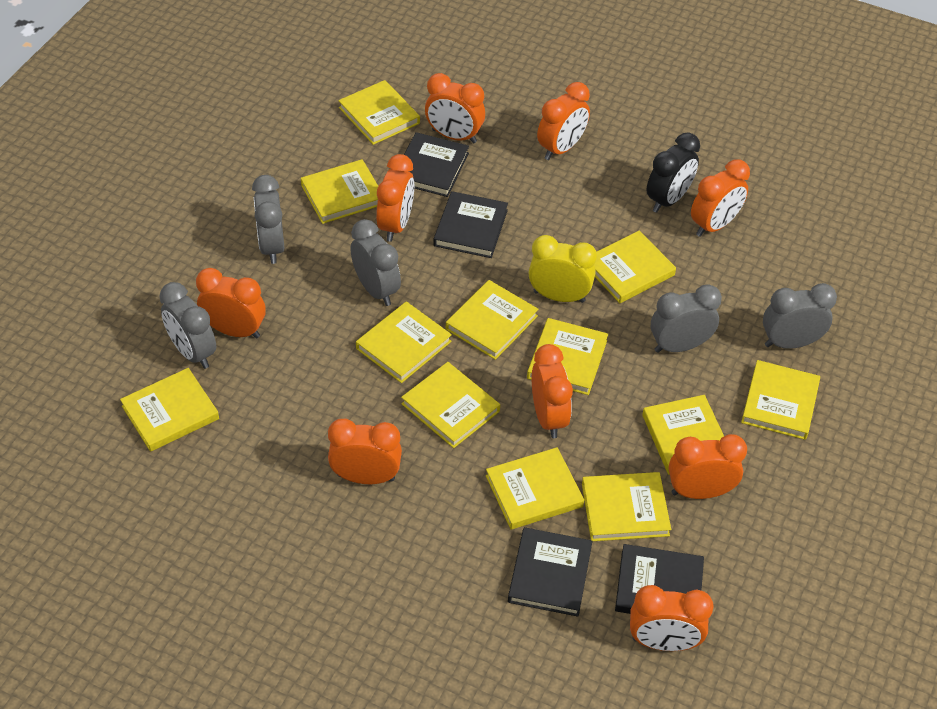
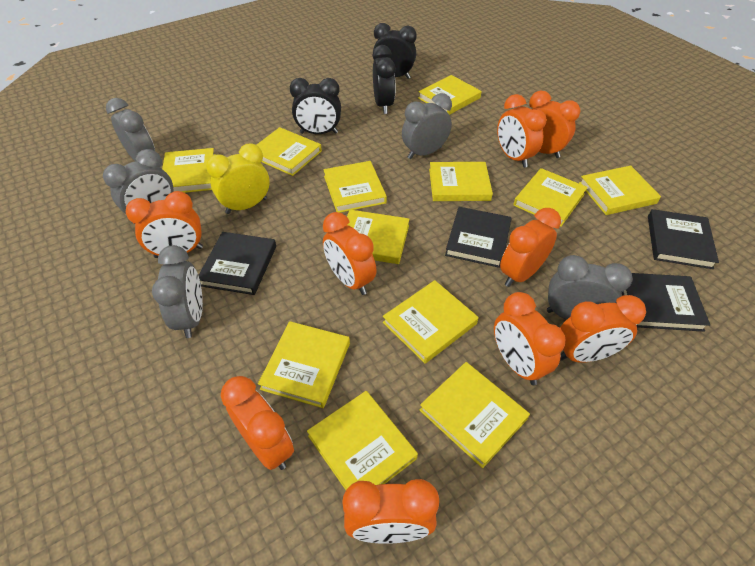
black clock: 1 -> 3

